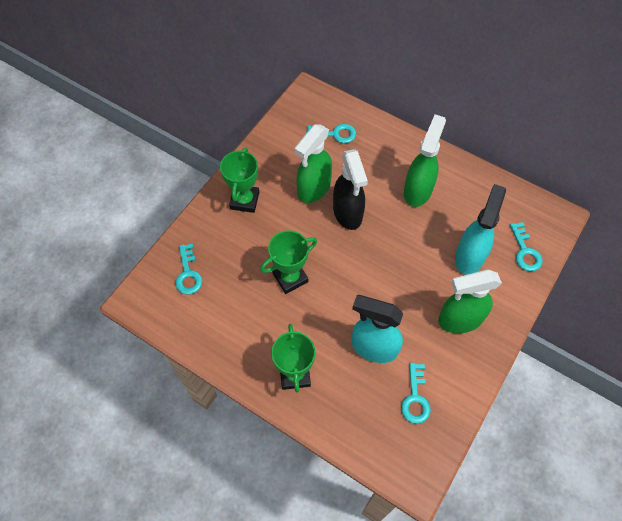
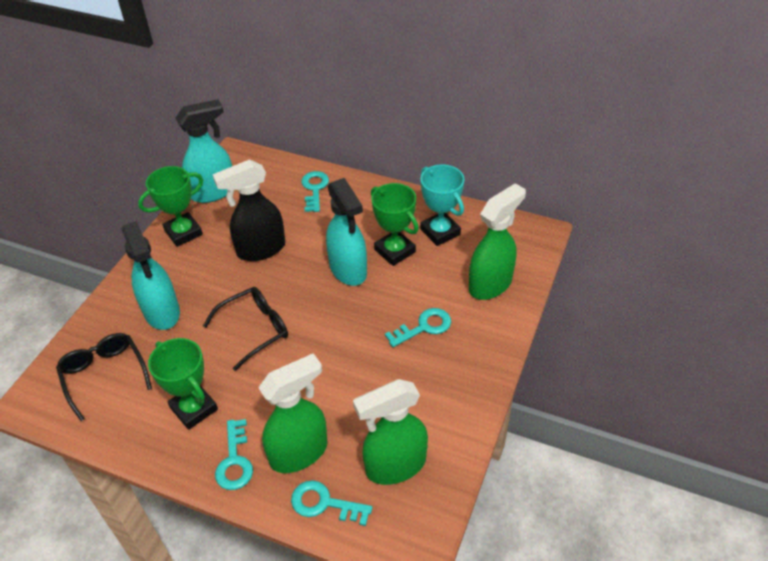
black glasses: 0 -> 2
turquoise spray bottle: 2 -> 3
turquoise trophy: 0 -> 1

